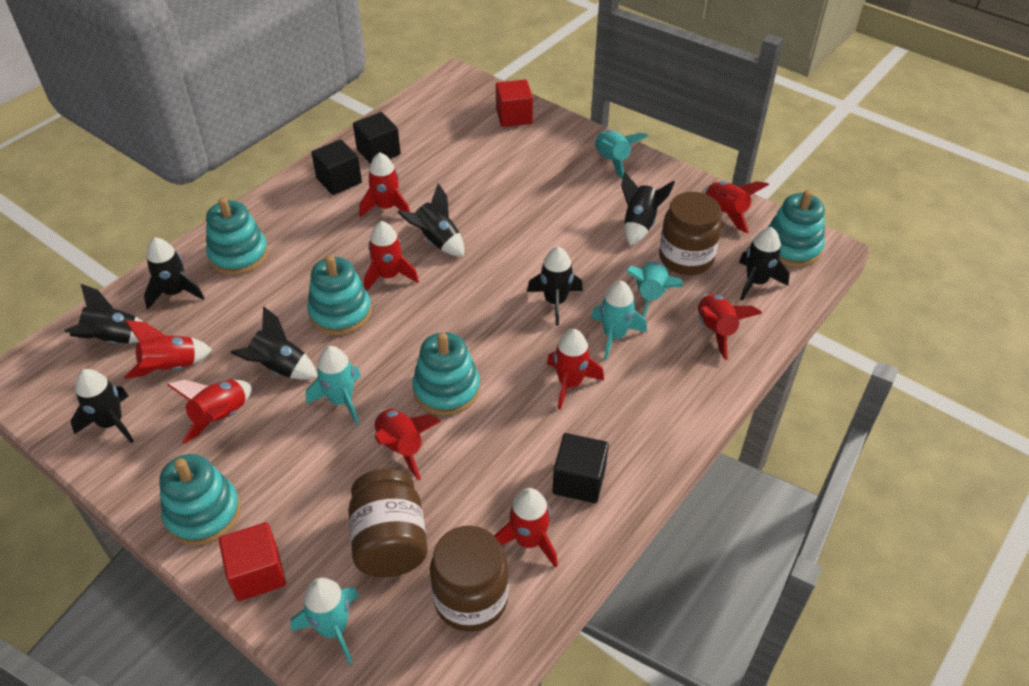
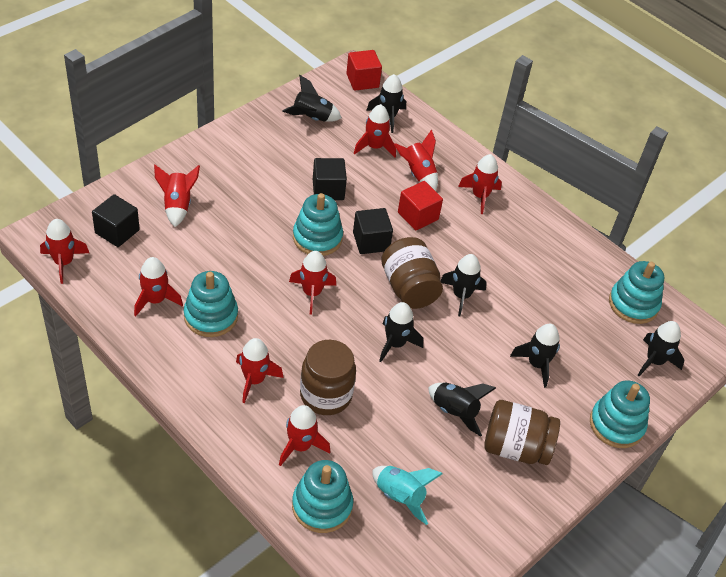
black rocket: 8 -> 7
turquoise rocket: 5 -> 1

